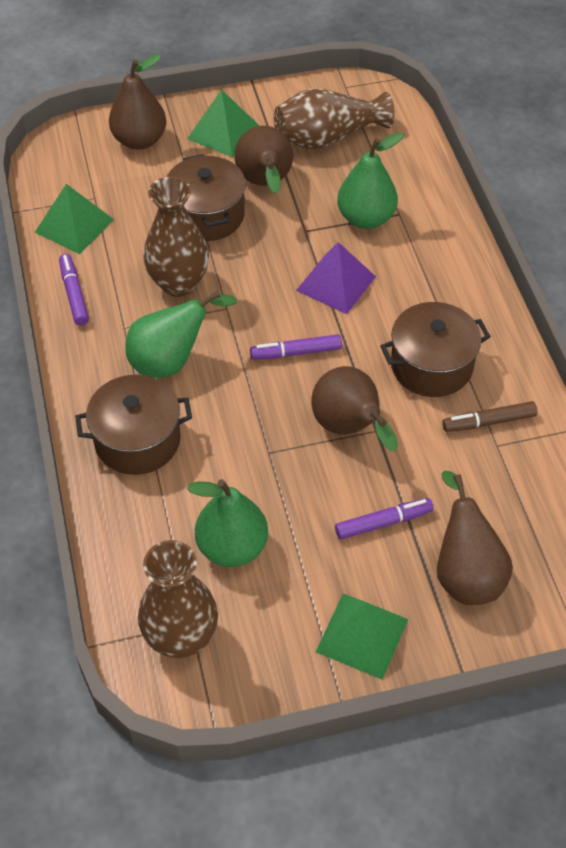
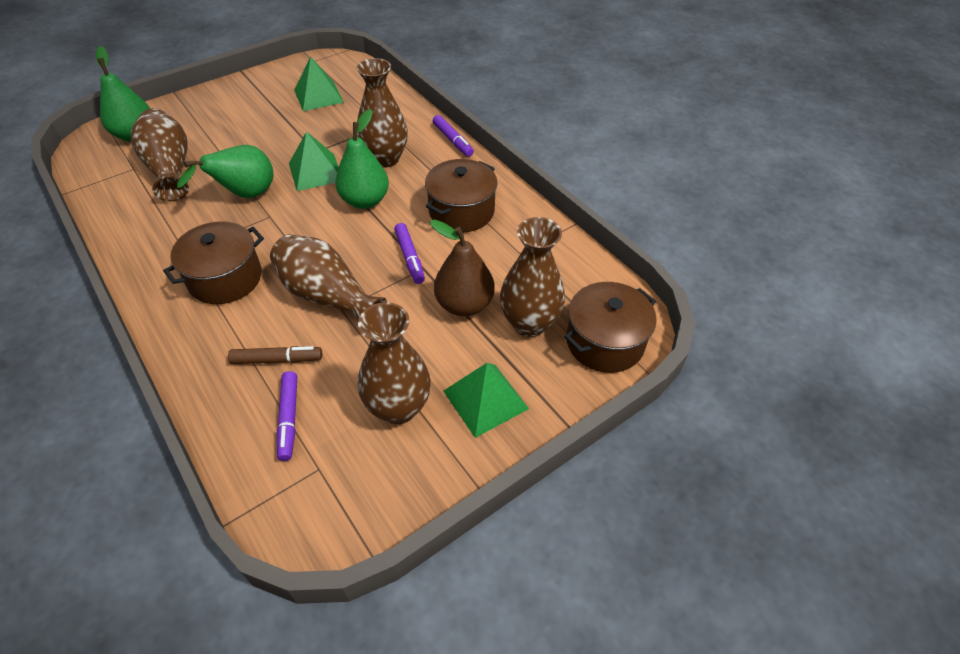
brown pear: 4 -> 1
brown vase: 3 -> 5
purple pyramid: 1 -> 0

